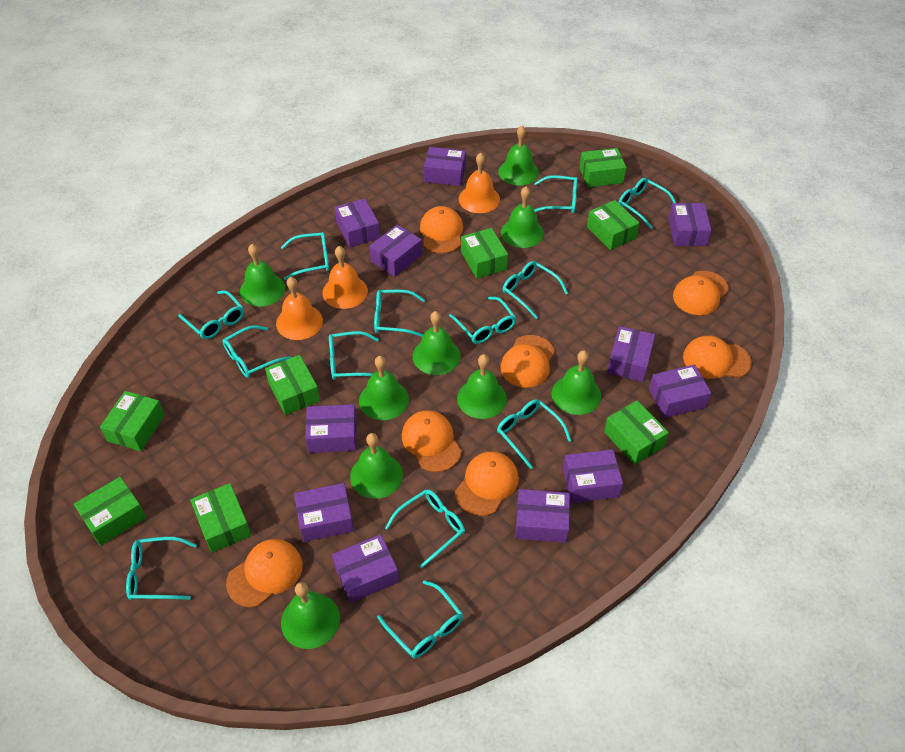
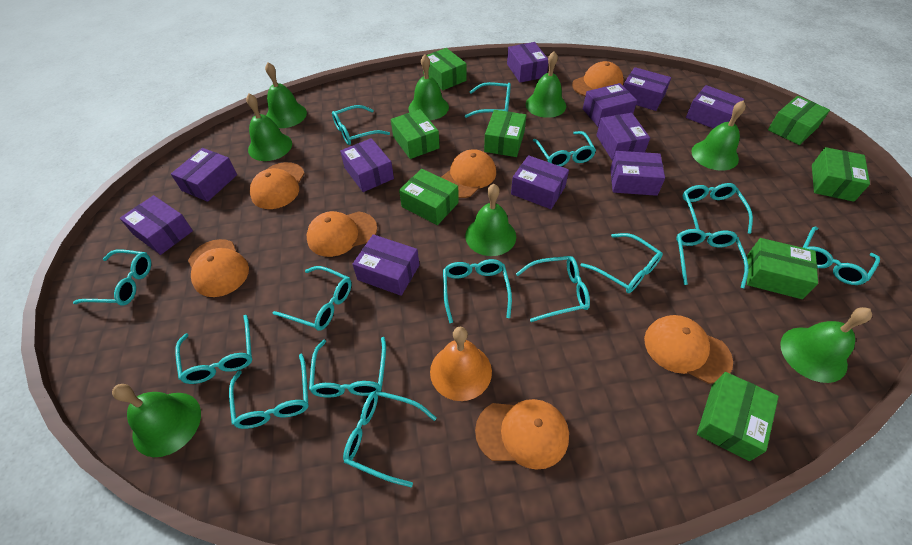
green bell: 9 -> 8
orange bell: 3 -> 1
turquoise glasses: 13 -> 15

